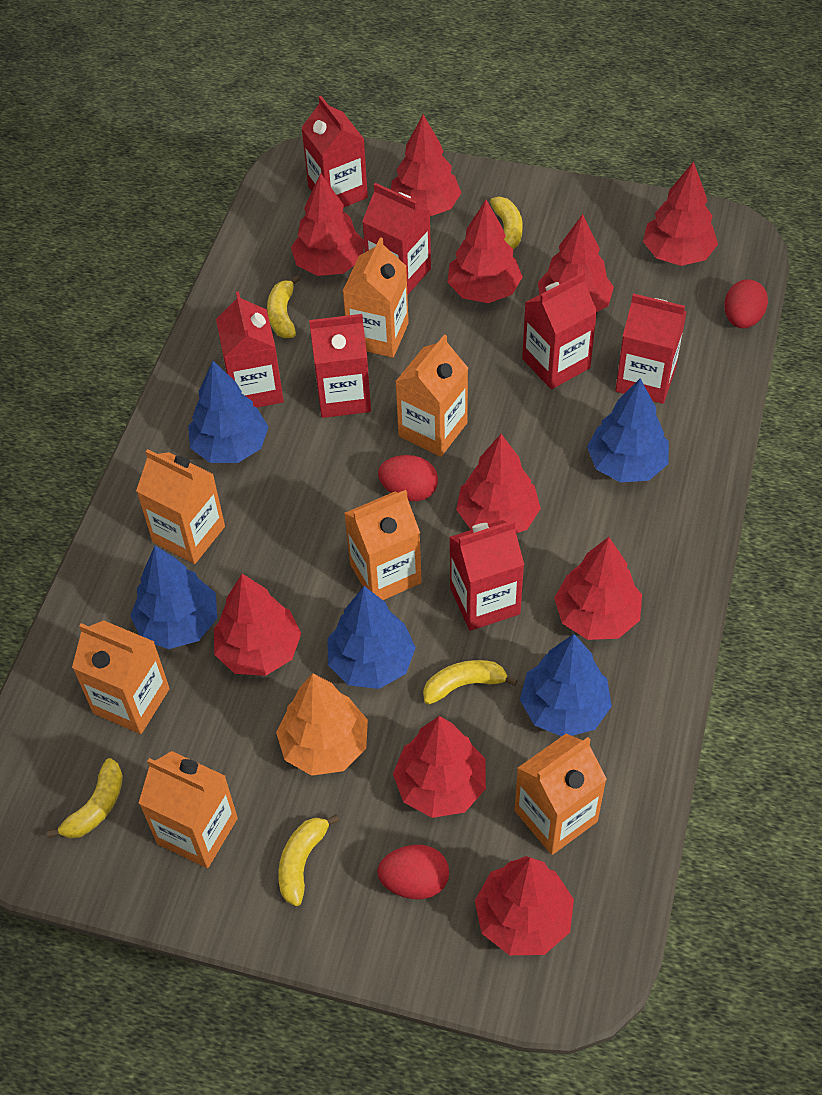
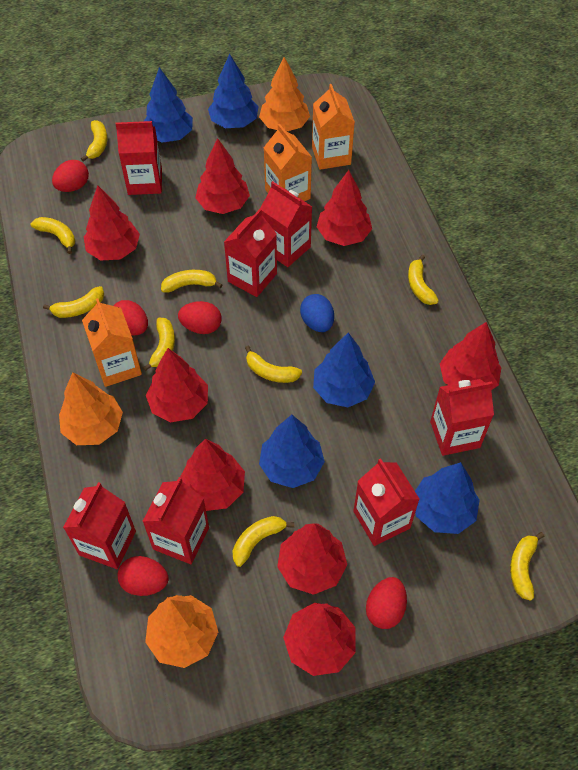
blue egg: 0 -> 1
orange carton: 7 -> 3
orange tree: 1 -> 3
red egg: 3 -> 5
red tree: 10 -> 8
yellow banana: 5 -> 9

